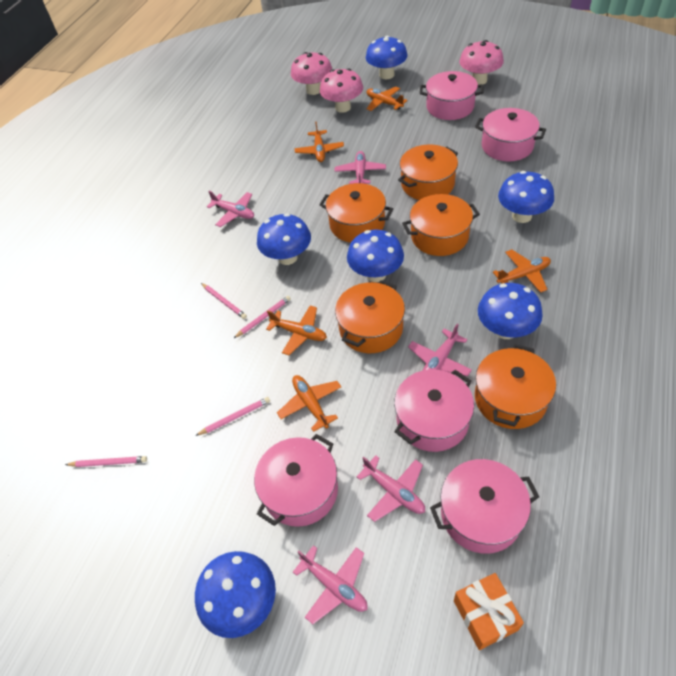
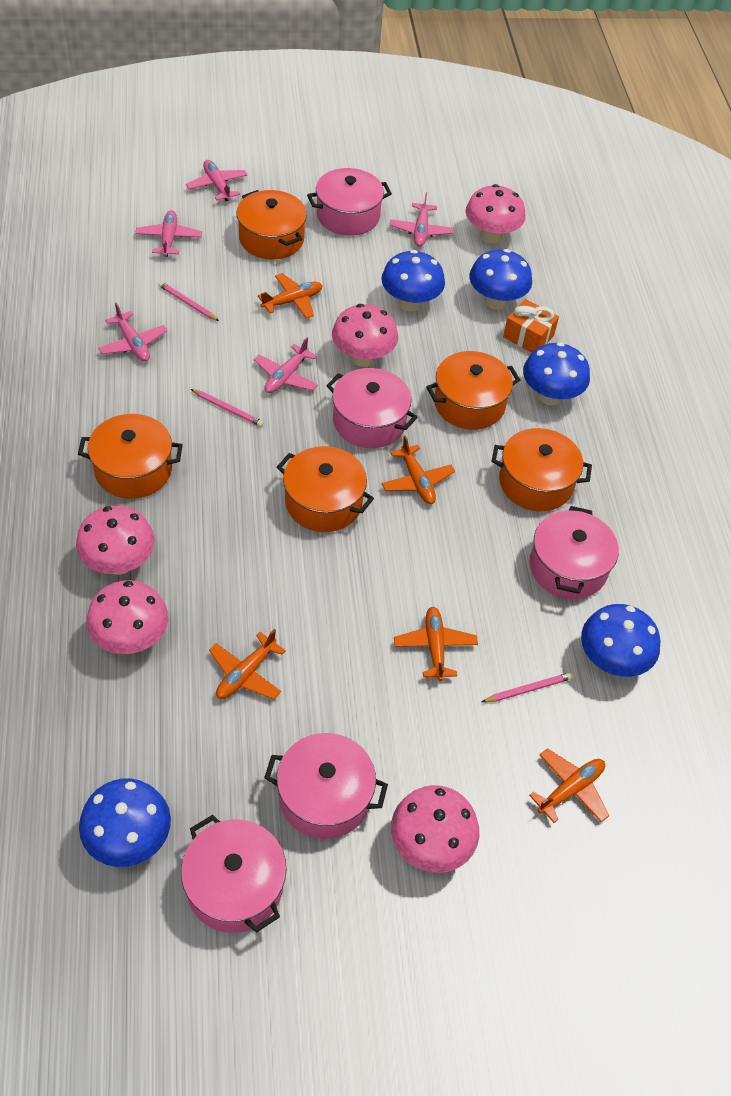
blue mushroom: 6 -> 5
pink mushroom: 3 -> 5
pink pencil: 4 -> 3

